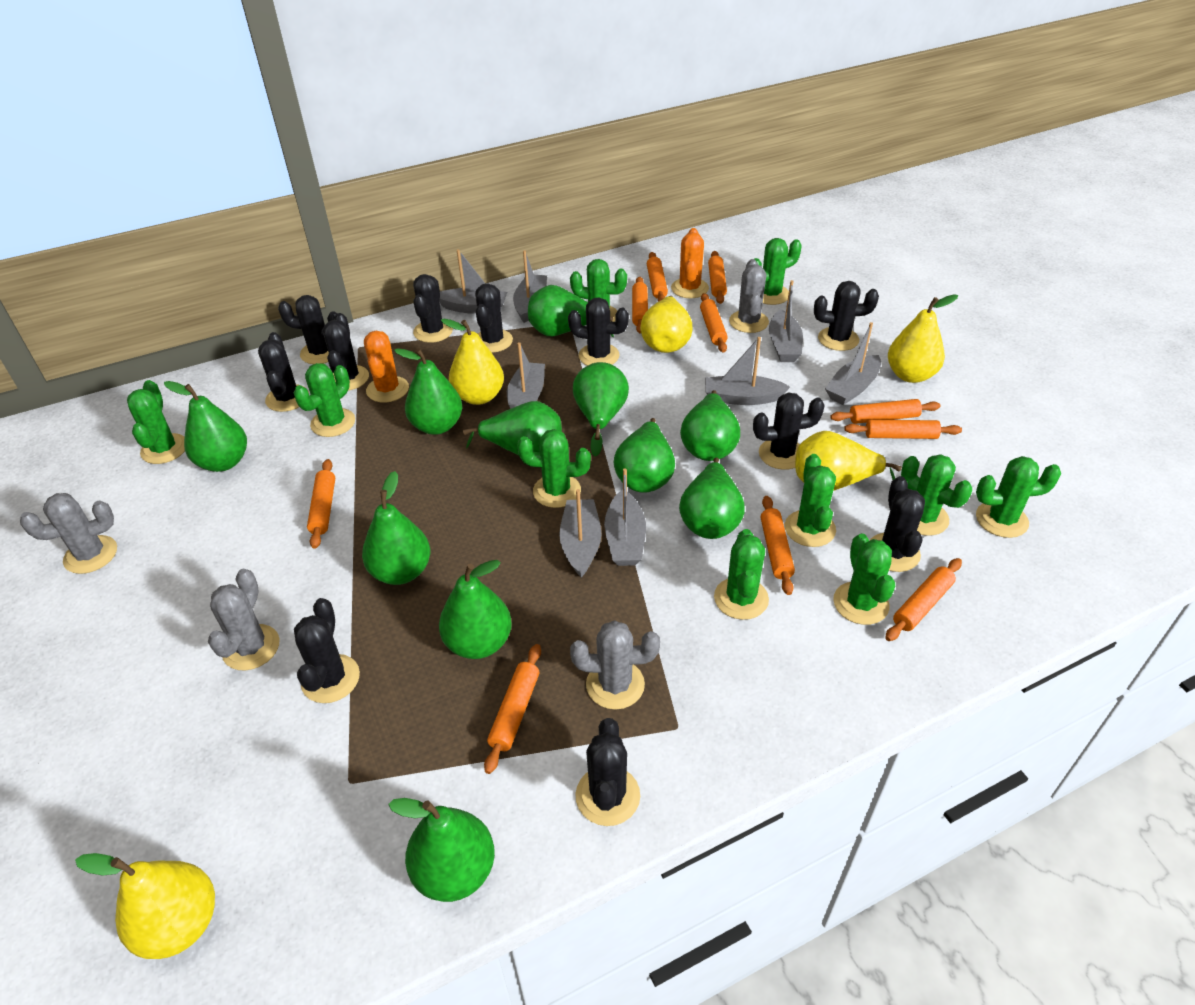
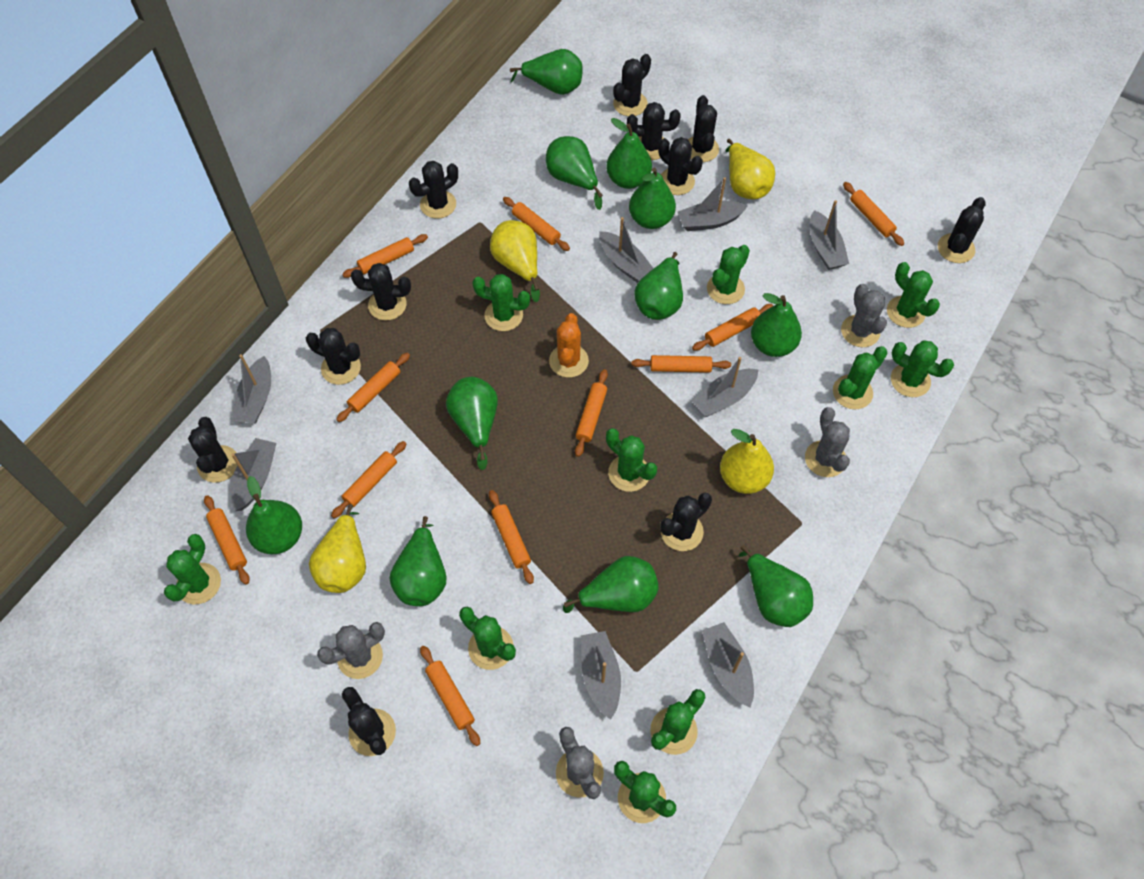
orange cactus: 2 -> 1
orange rolling pin: 10 -> 11
yellow pear: 5 -> 4

